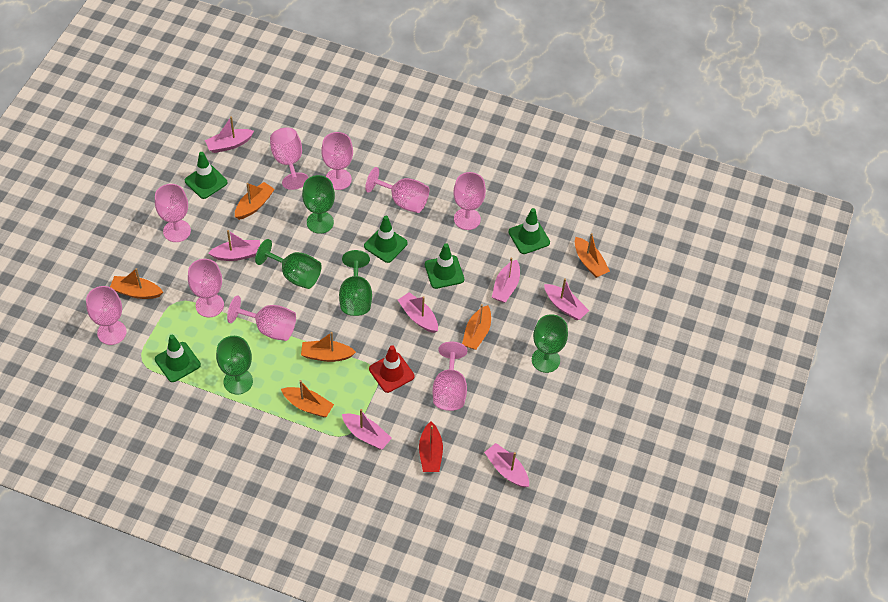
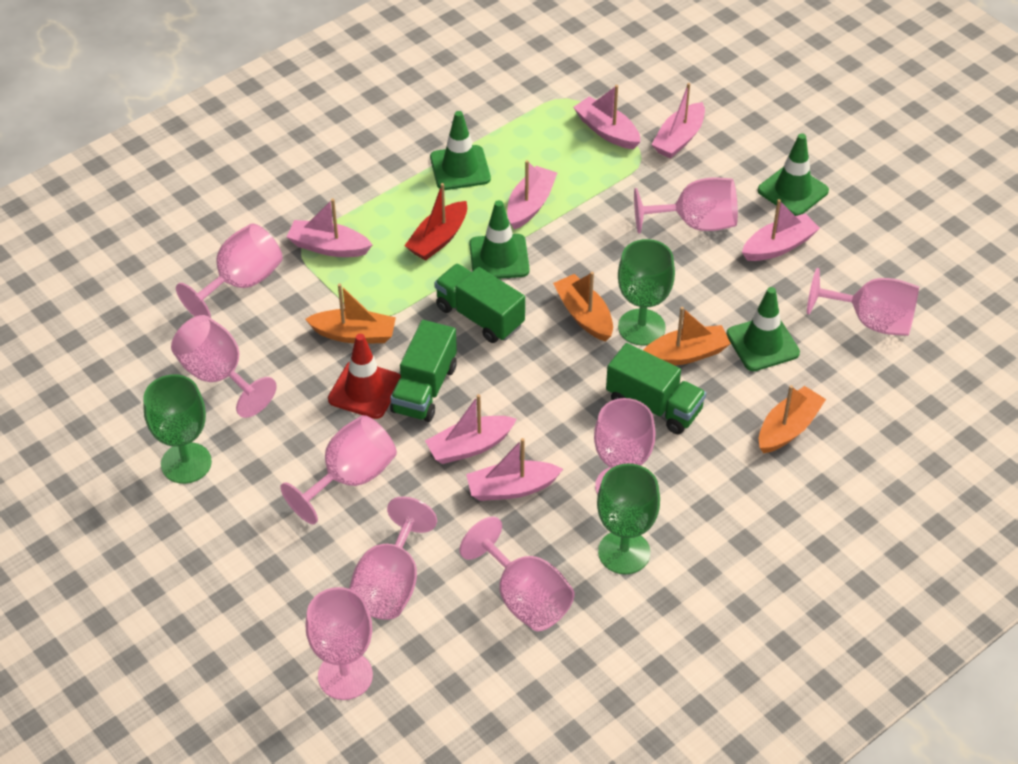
green goblet: 5 -> 3
green traffic cone: 5 -> 4
green truck: 0 -> 3
orange boat: 6 -> 4

